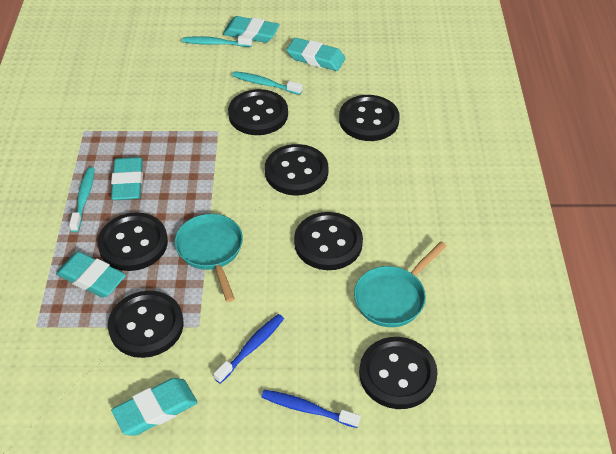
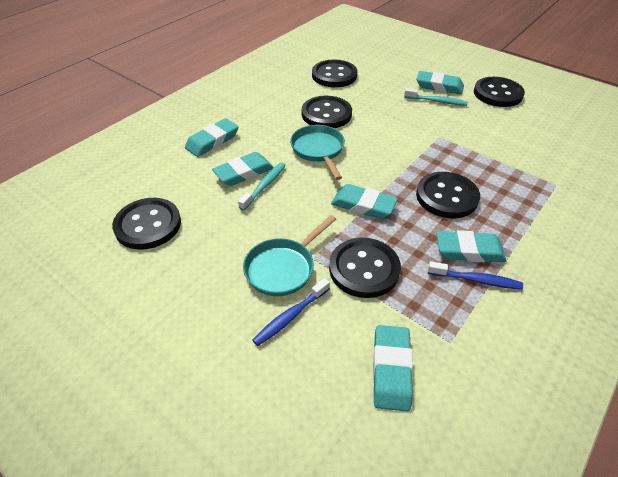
black button: 7 -> 6
turquoise eraser: 5 -> 6
turquoise toothbrush: 3 -> 2

